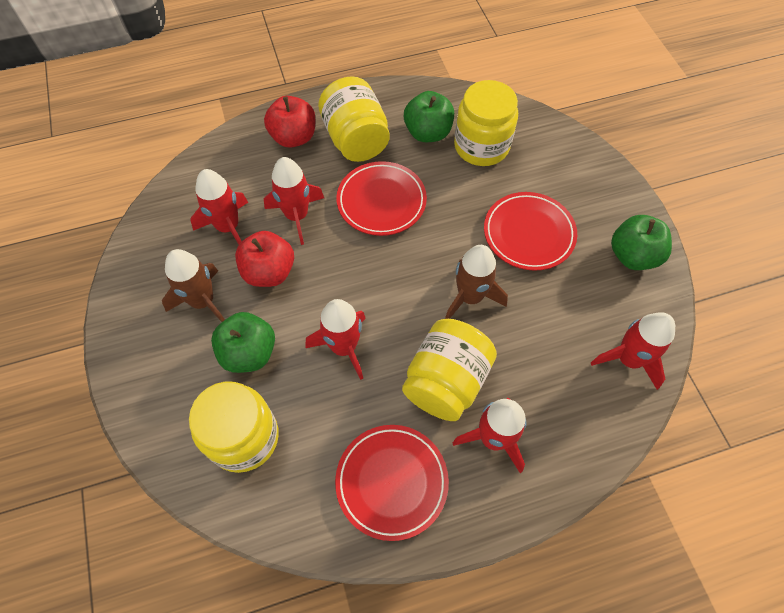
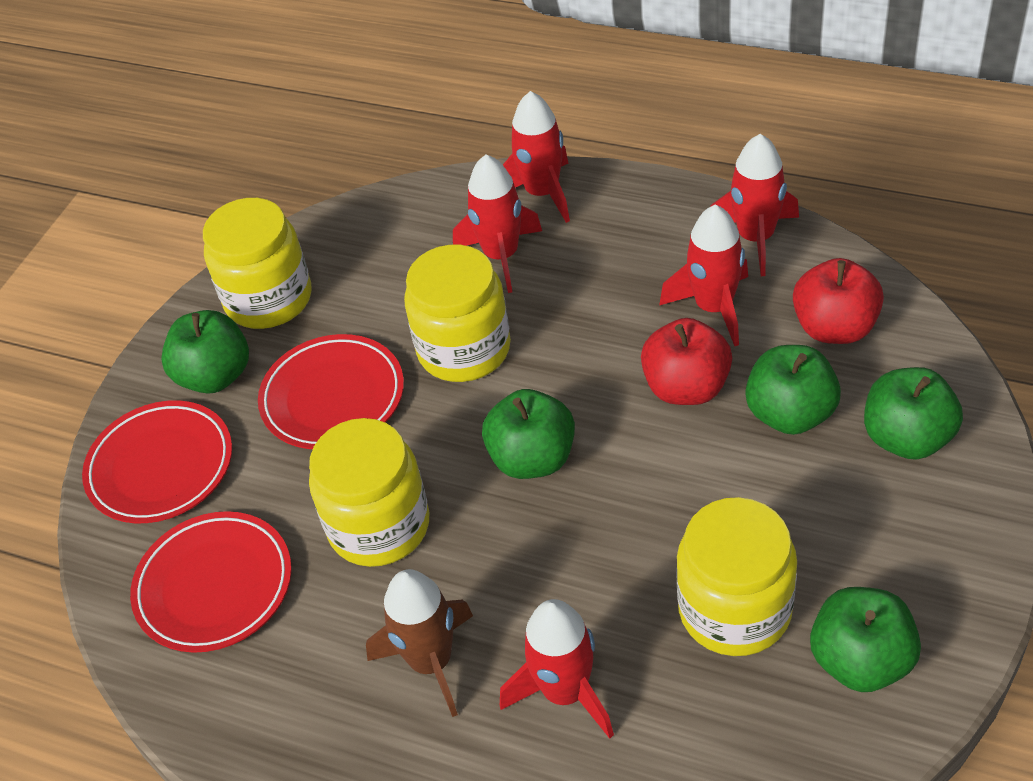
brown rocket: 2 -> 1
green apple: 3 -> 5

